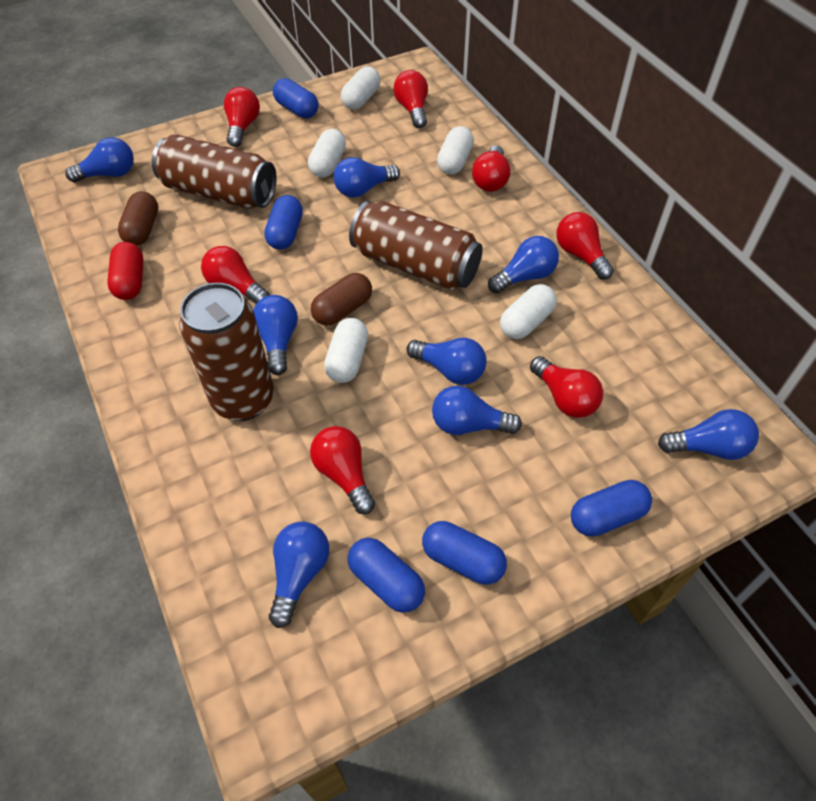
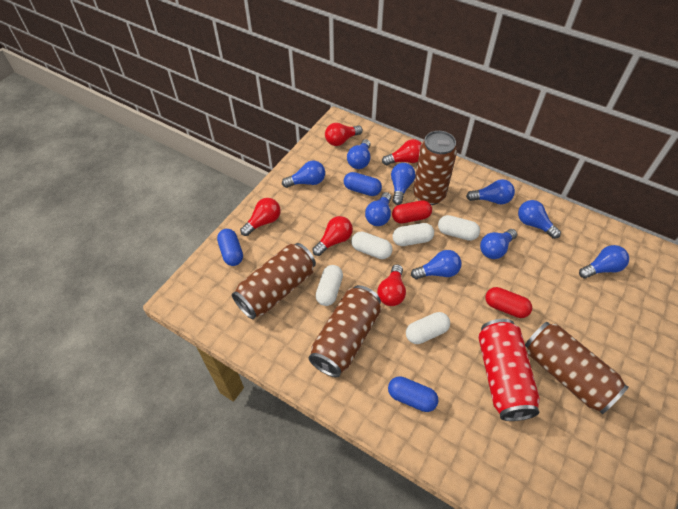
blue capsule: 5 -> 3
blue light bulb: 8 -> 9
brown can: 3 -> 4
brown capsule: 2 -> 0
red can: 0 -> 1
red capsule: 1 -> 2
red light bulb: 7 -> 5

